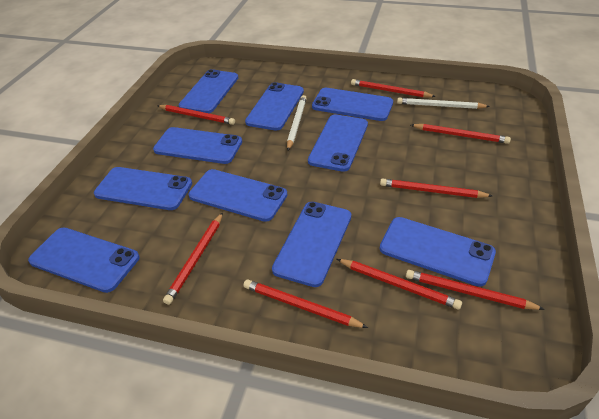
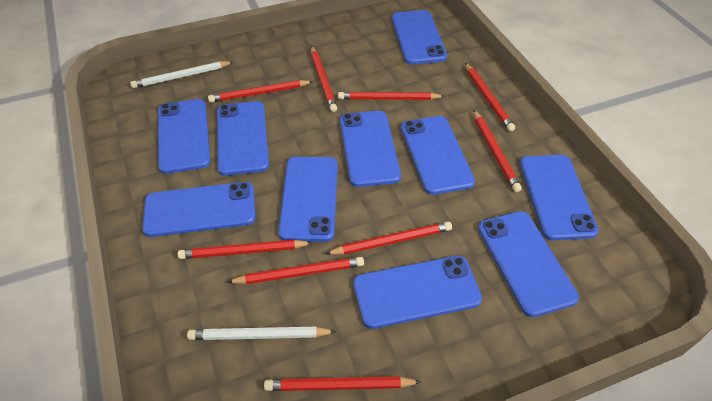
red pencil: 8 -> 9

